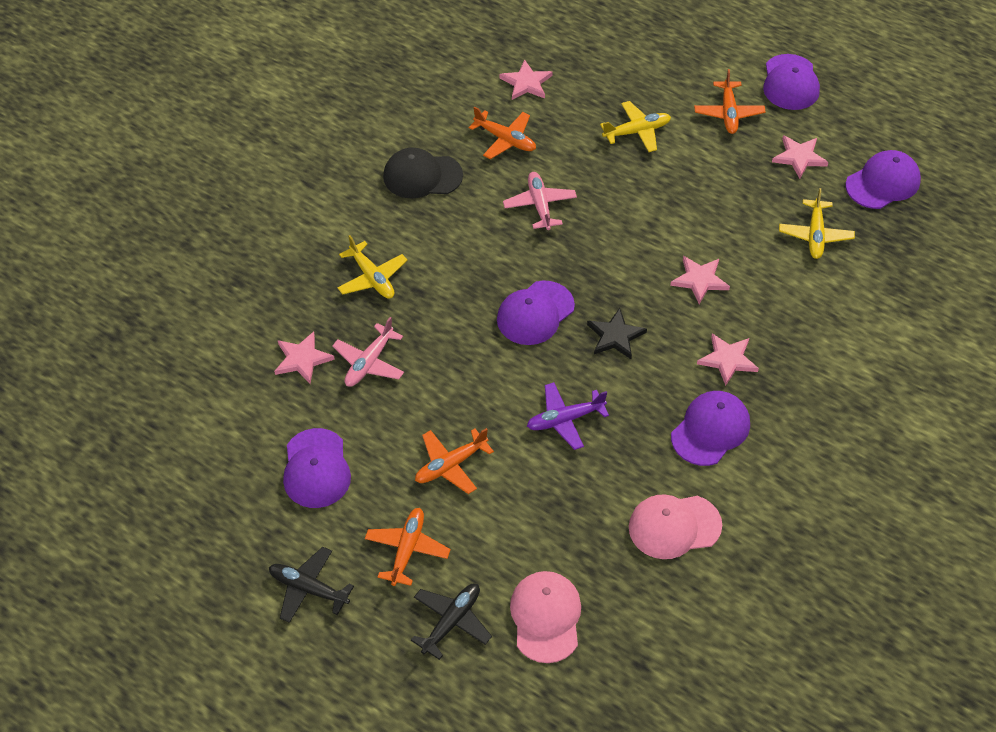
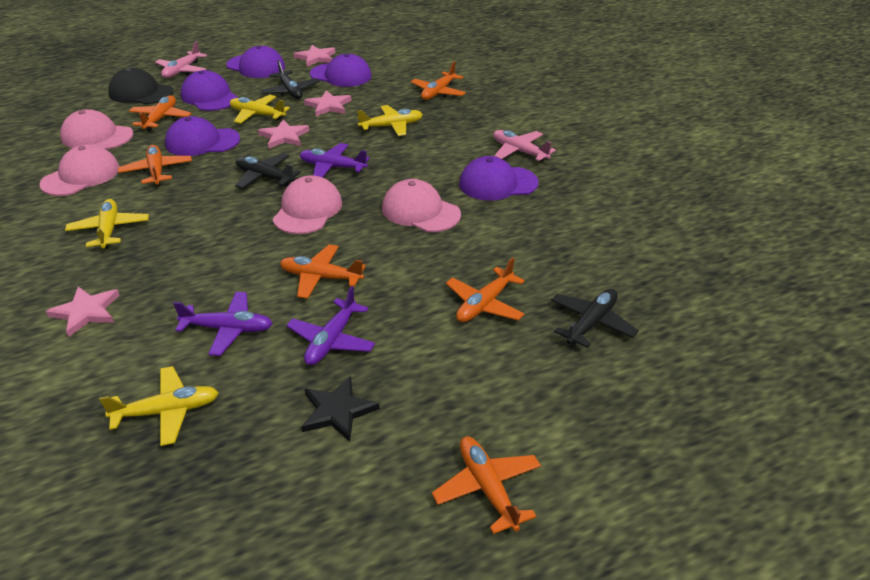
black plane: 2 -> 3
orange plane: 4 -> 6
pink cap: 2 -> 4
pink star: 5 -> 4
purple plane: 1 -> 3
yellow plane: 3 -> 4

